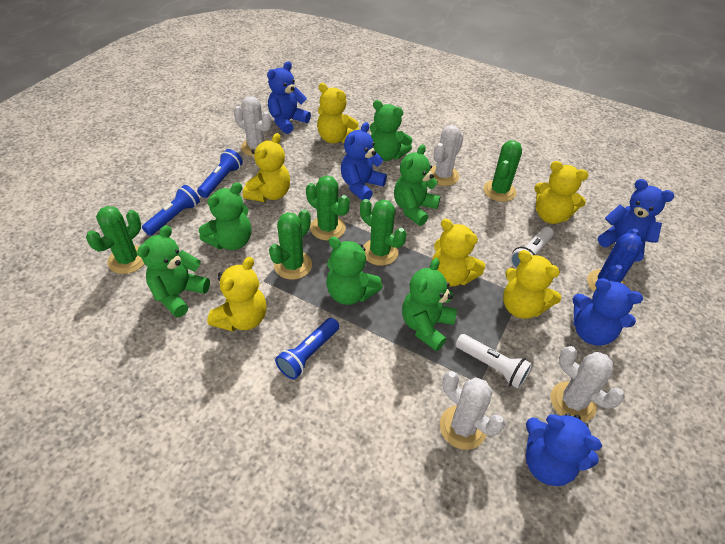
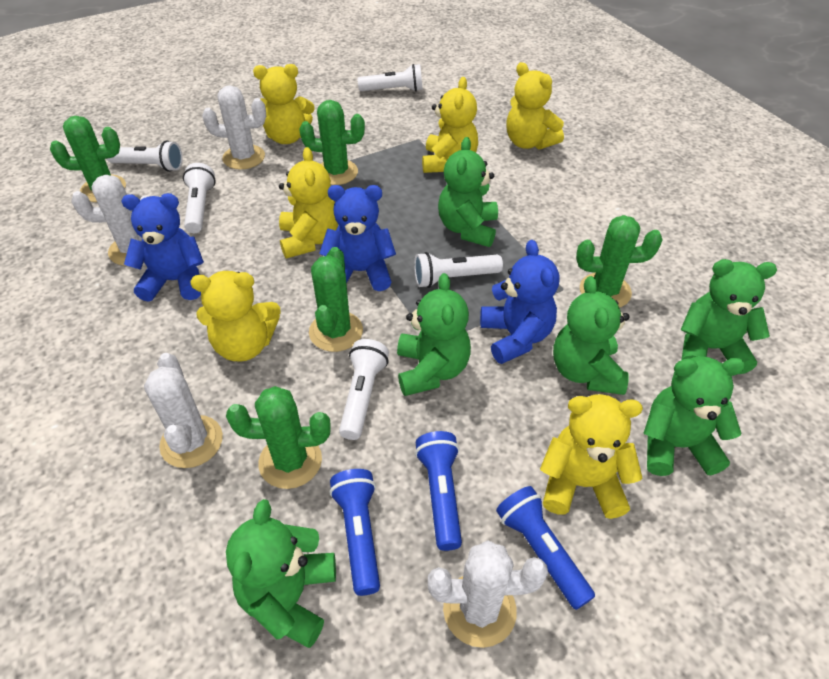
blue cactus: 1 -> 0
blue teddy bear: 5 -> 3
white flashlight: 2 -> 5

